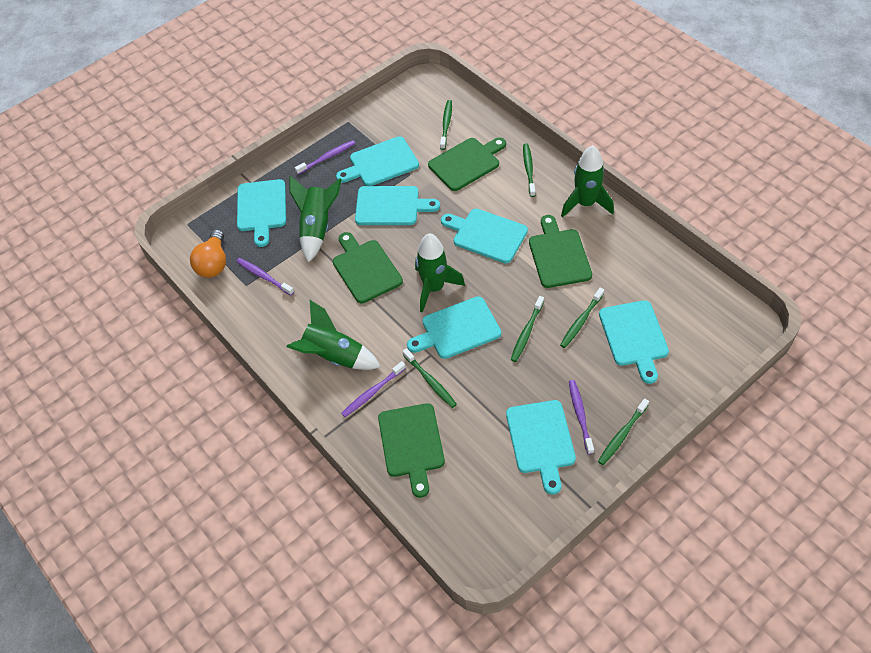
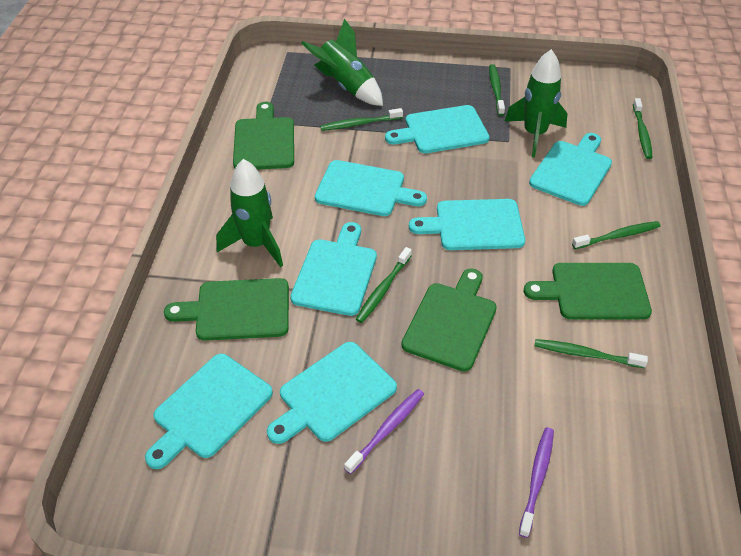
green rocket: 4 -> 3
orange light bulb: 1 -> 0
purple toothbrush: 4 -> 2

